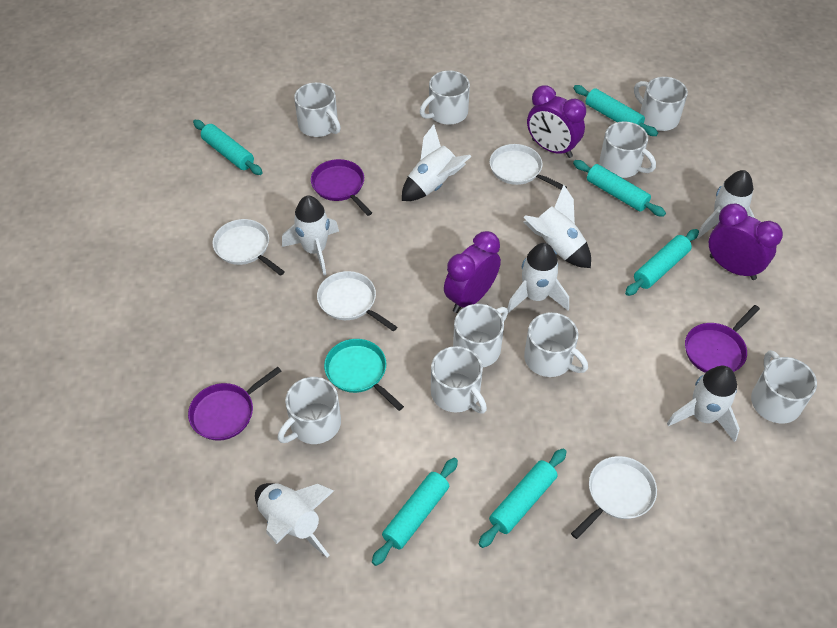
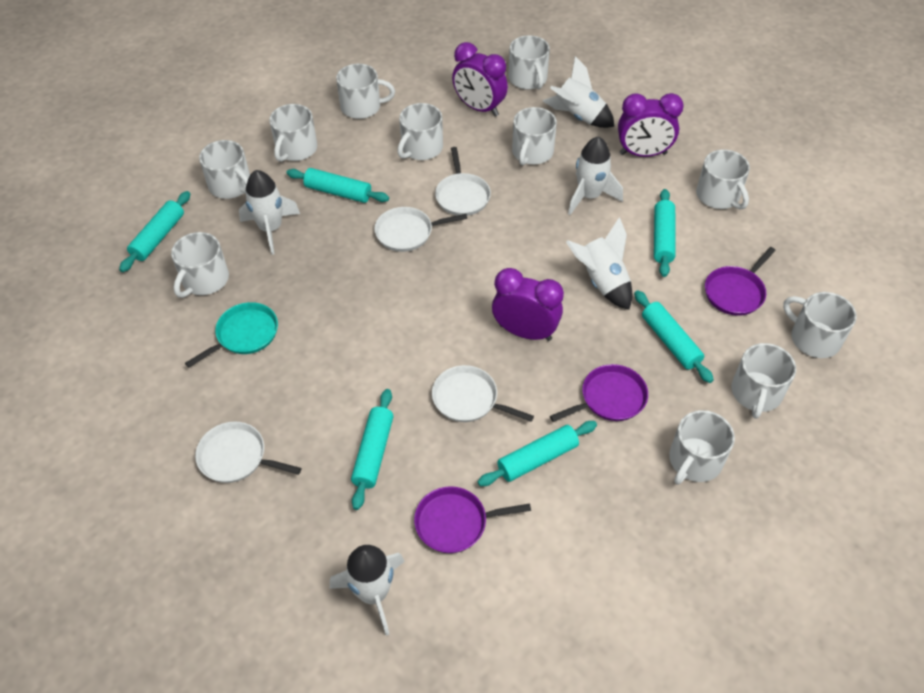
white mug: 9 -> 11
white rocket: 7 -> 5

